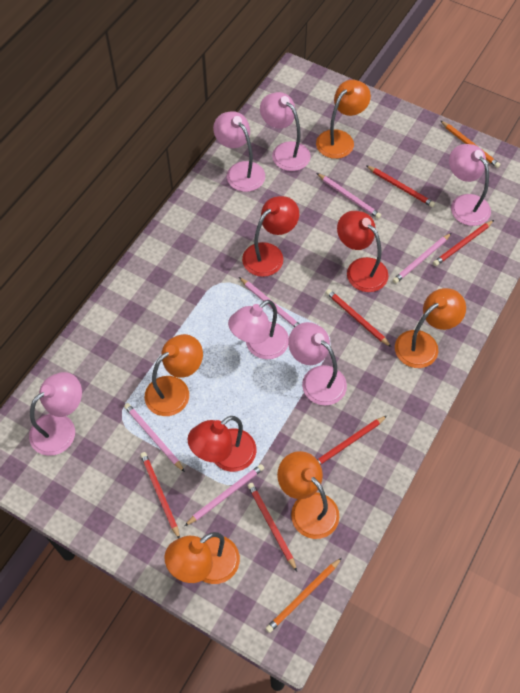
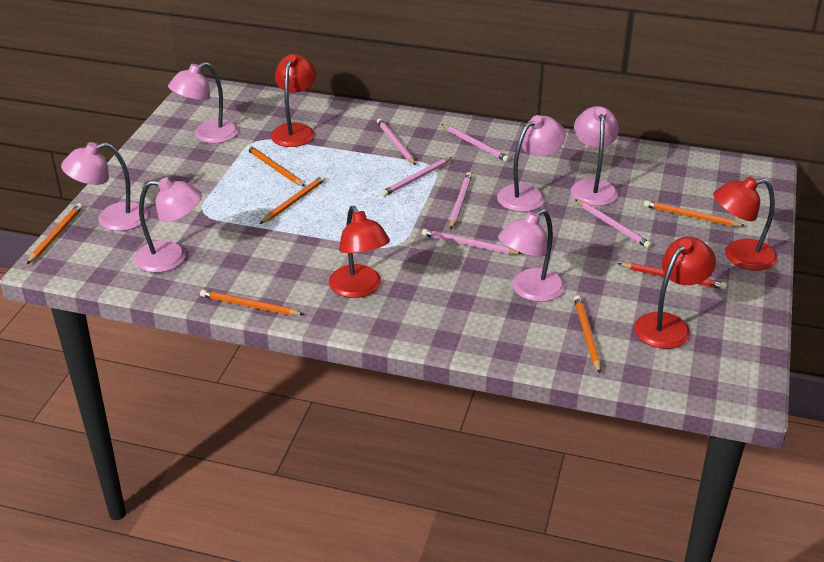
orange lamp: 5 -> 0
orange pencil: 2 -> 6
pink pencil: 5 -> 6
red lamp: 3 -> 4
red pencil: 6 -> 1

